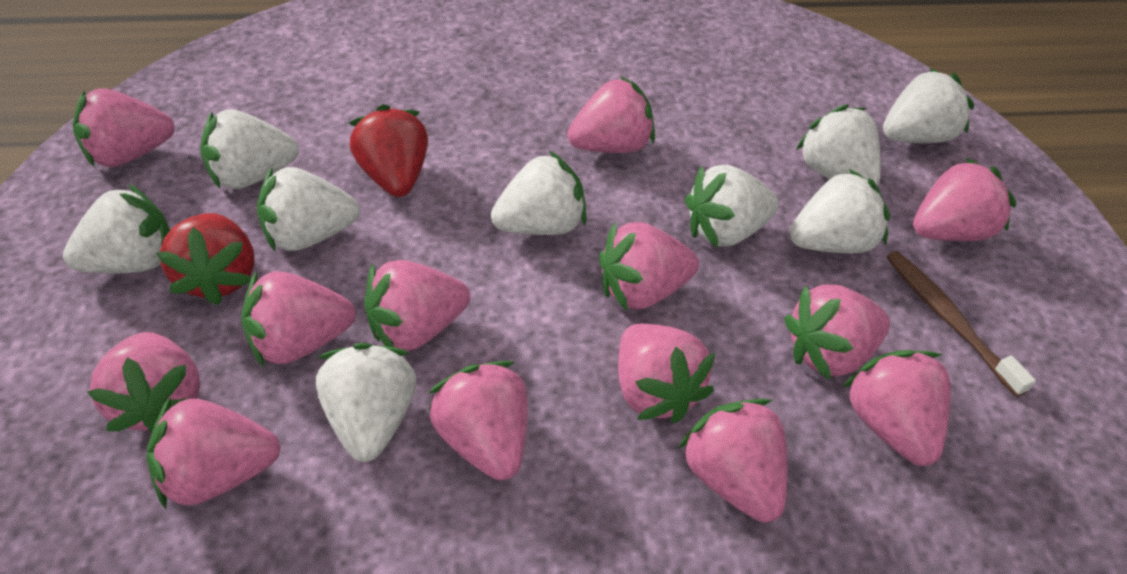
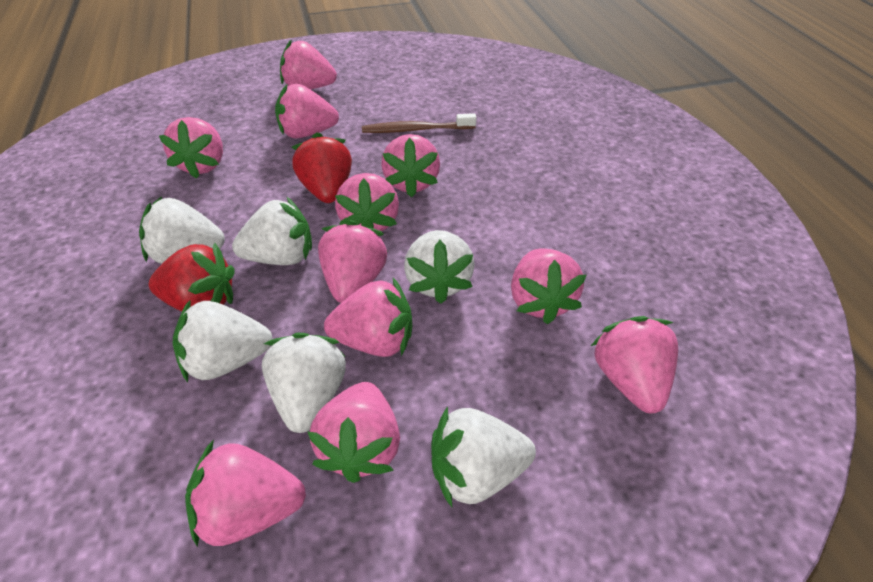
pink strawberry: 13 -> 11
white strawberry: 9 -> 6

